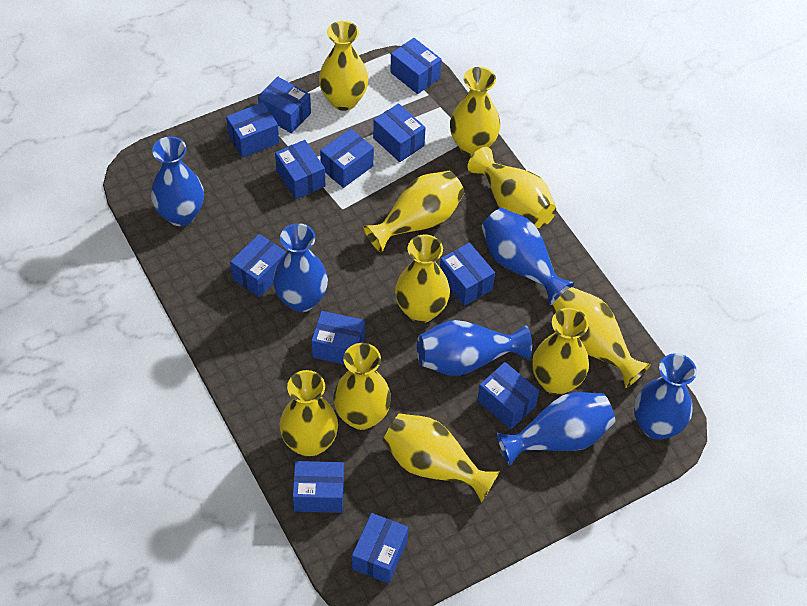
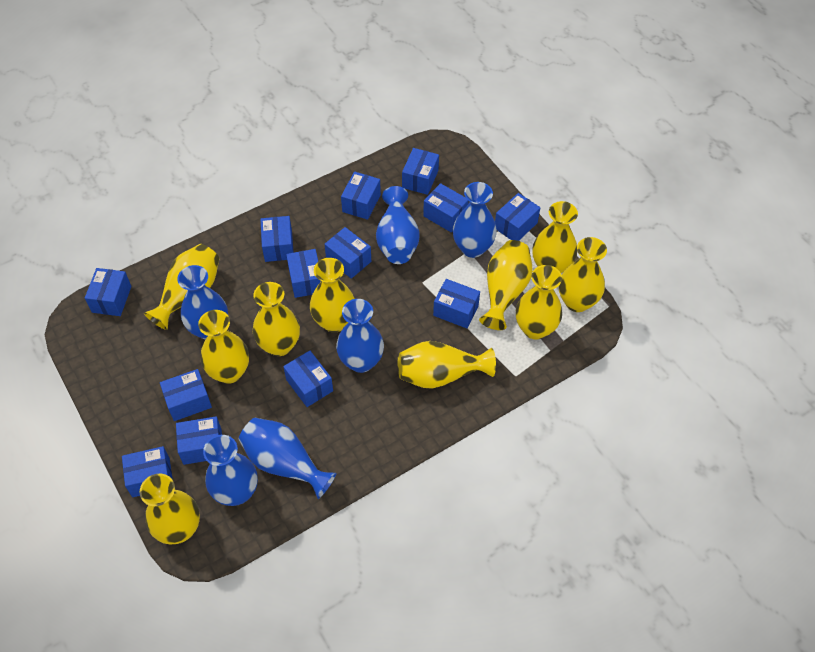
blue box: 12 -> 13

